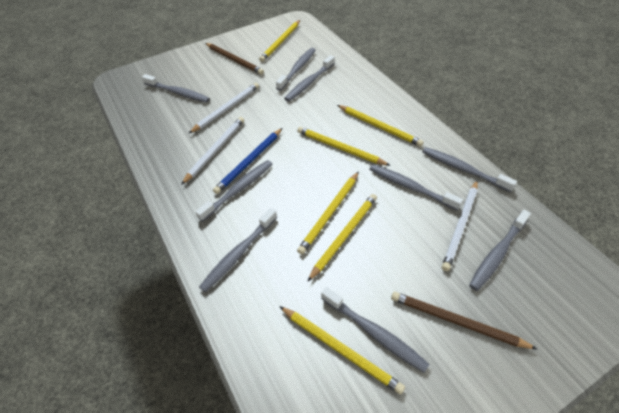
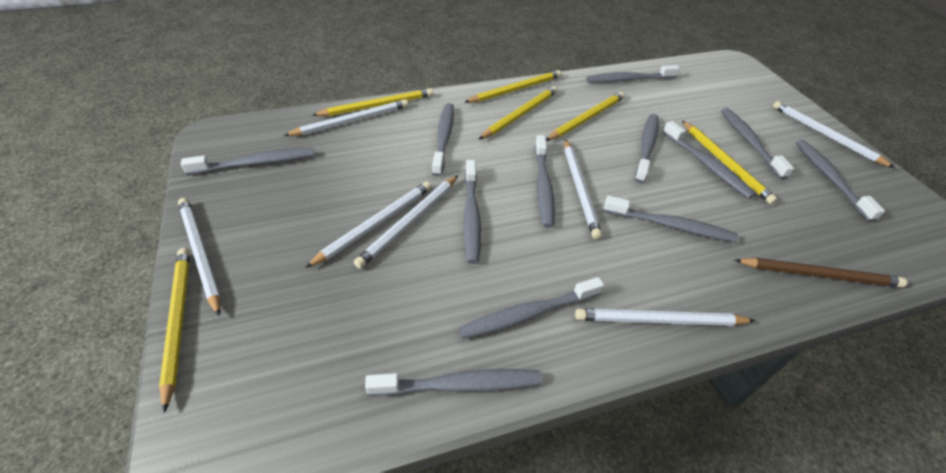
blue pencil: 1 -> 0
brown pencil: 2 -> 1
grey toothbrush: 9 -> 12
white pencil: 3 -> 7

